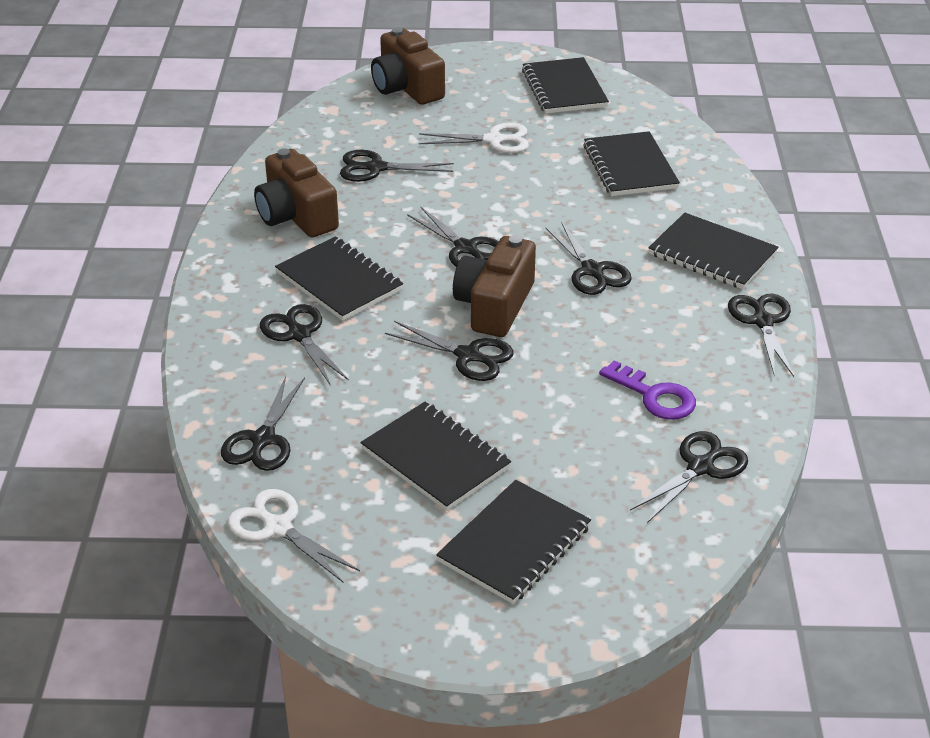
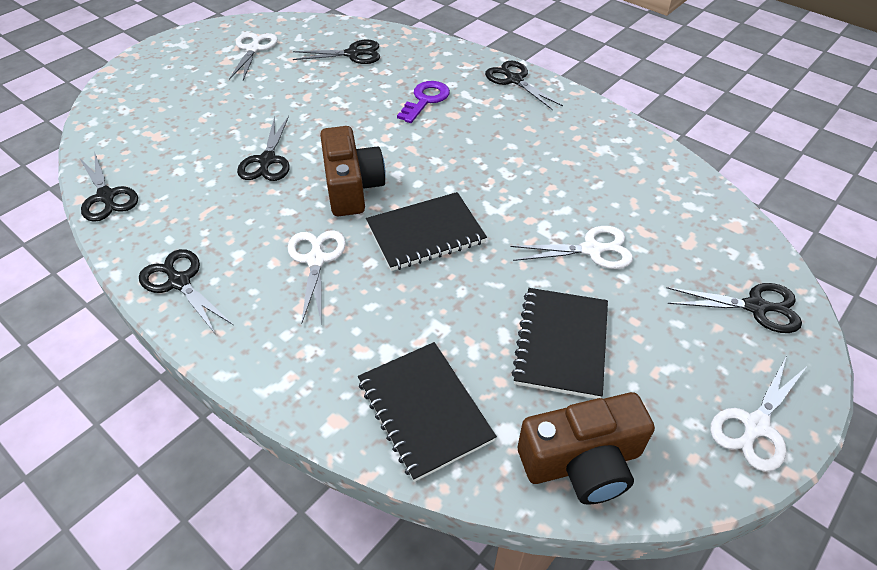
black notebook: 6 -> 3
black scissors: 8 -> 6
brown camera: 3 -> 2
white scissors: 2 -> 4

